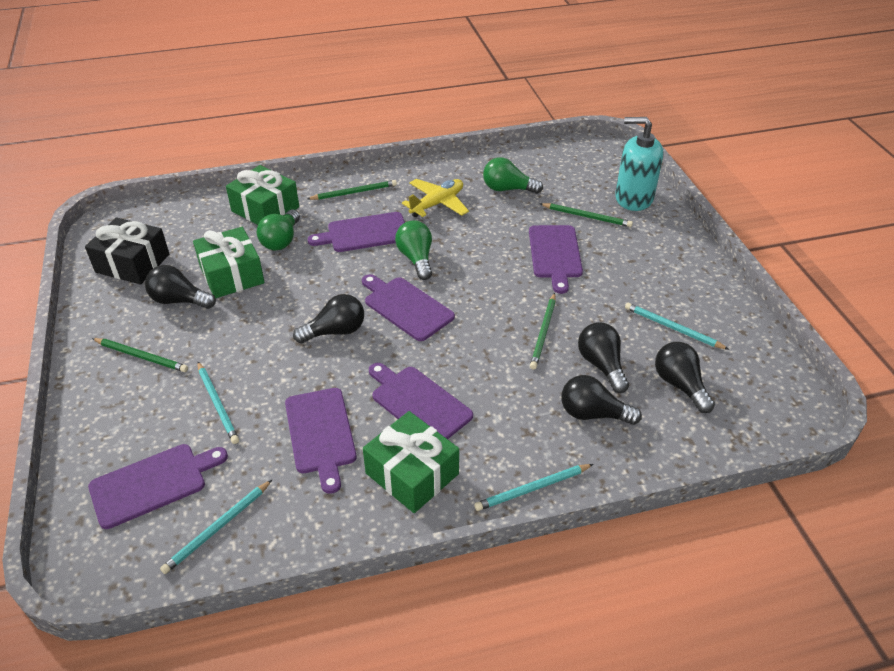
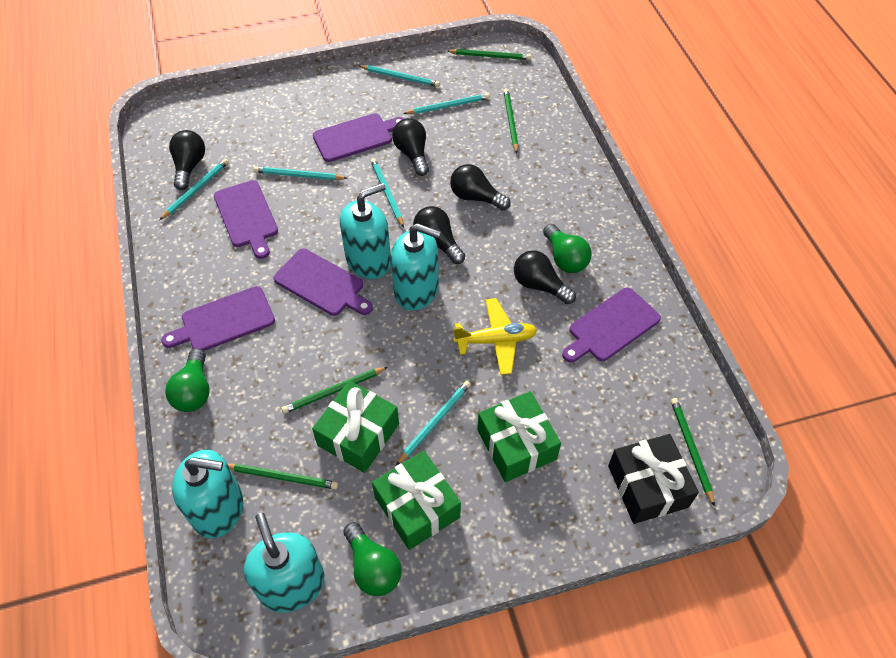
green pencil: 4 -> 5
purple cutting board: 6 -> 5
turquoise pencil: 4 -> 6
turquoise soap dispenser: 1 -> 4

